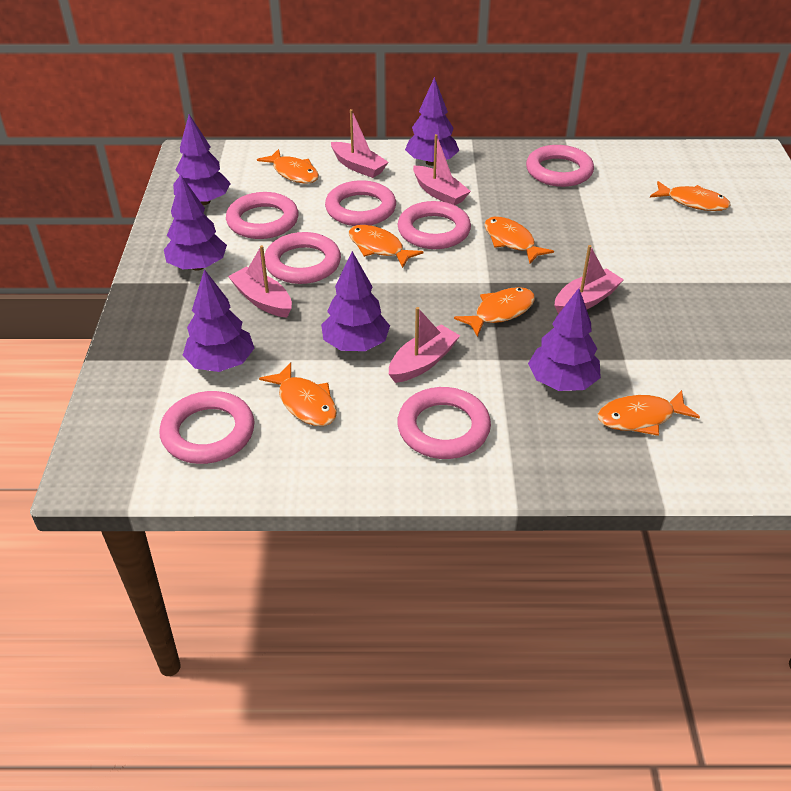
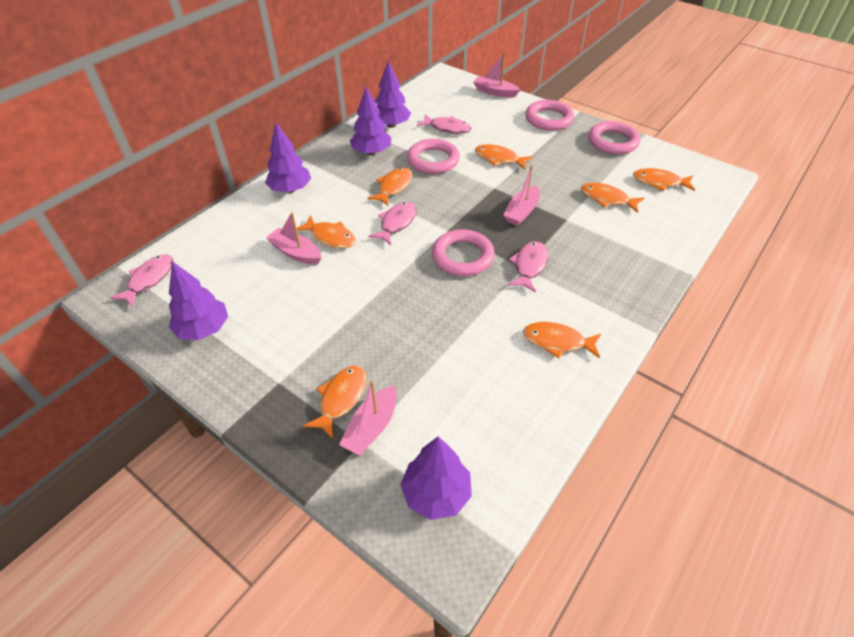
pink boat: 5 -> 4
pink fish: 0 -> 4
pink ring: 7 -> 4
purple tree: 6 -> 5

